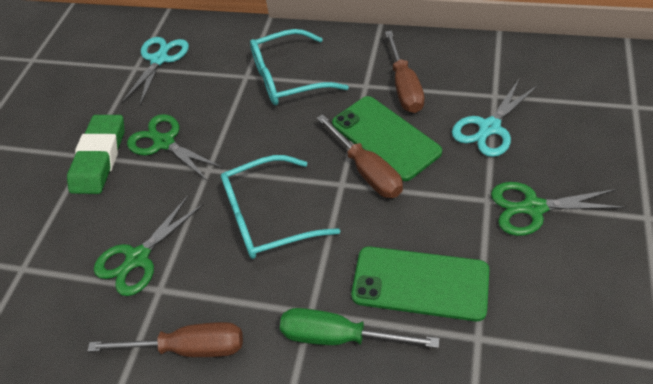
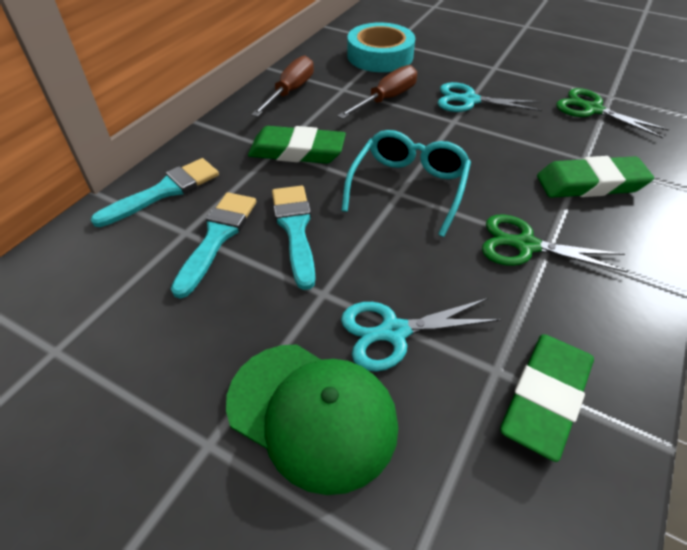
brown screwdriver: 3 -> 2
green cap: 0 -> 1
green eraser: 1 -> 3
green phone: 2 -> 0
green scissors: 3 -> 2
green screwdriver: 1 -> 0
turquoise brush: 0 -> 3
turquoise glasses: 2 -> 1
turquoise tape: 0 -> 1

